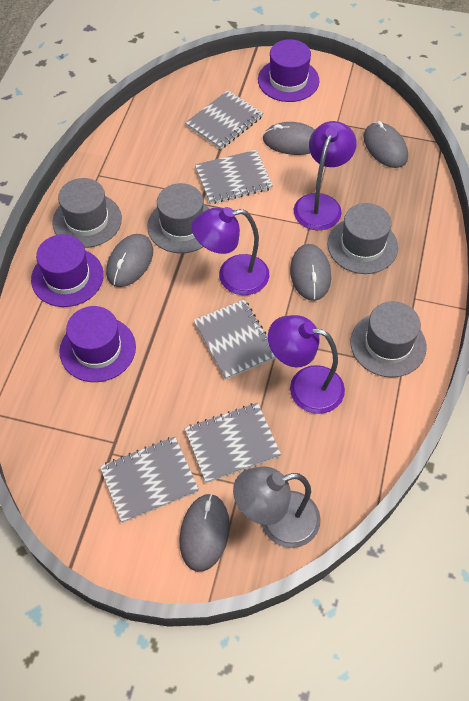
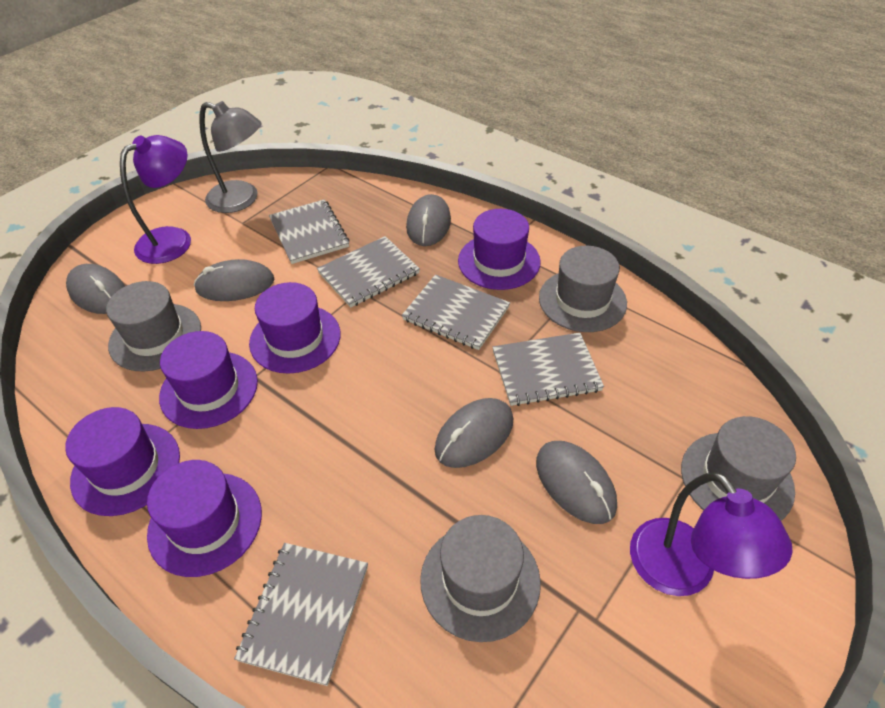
purple hat: 3 -> 5
purple lamp: 3 -> 2

